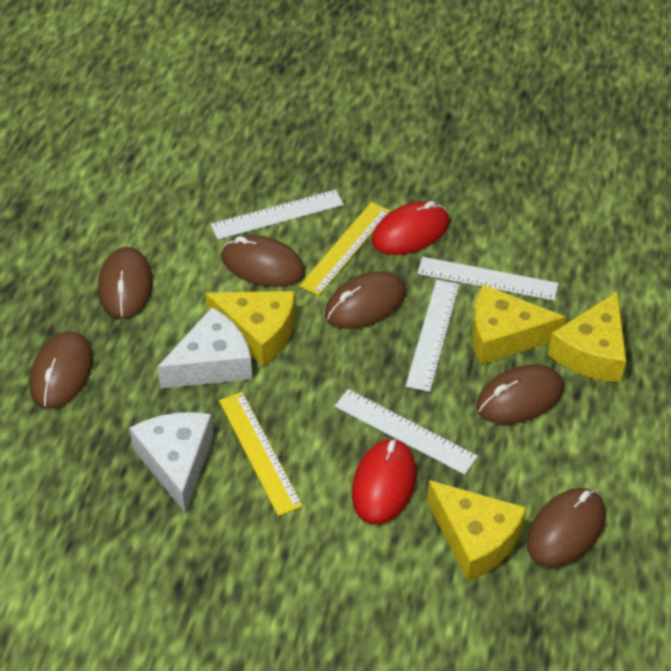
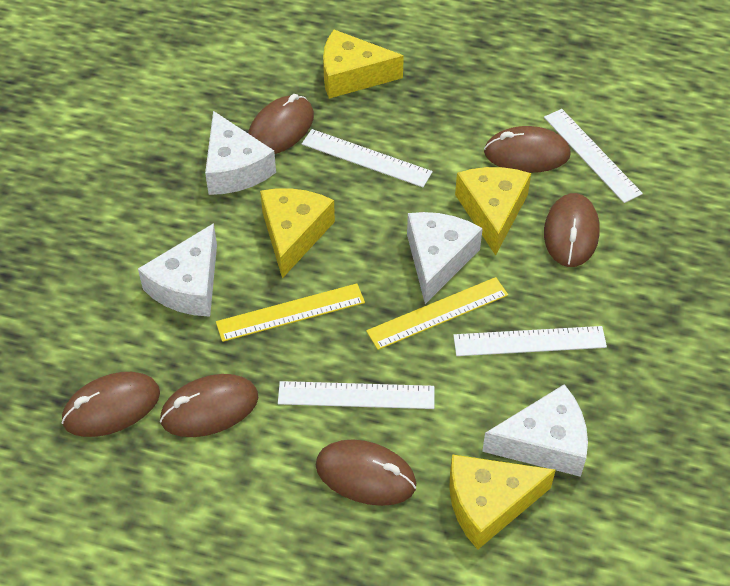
red mouse: 2 -> 0
white cheese: 2 -> 4

